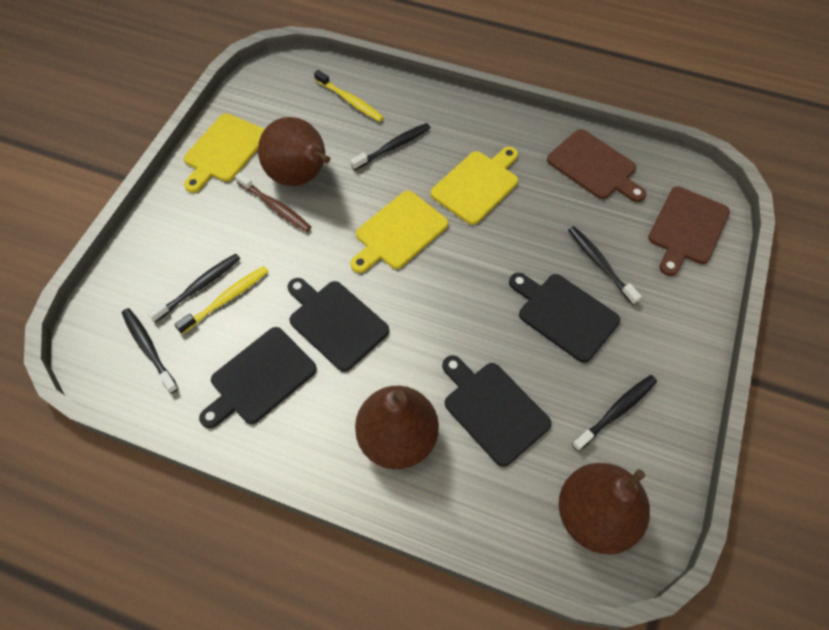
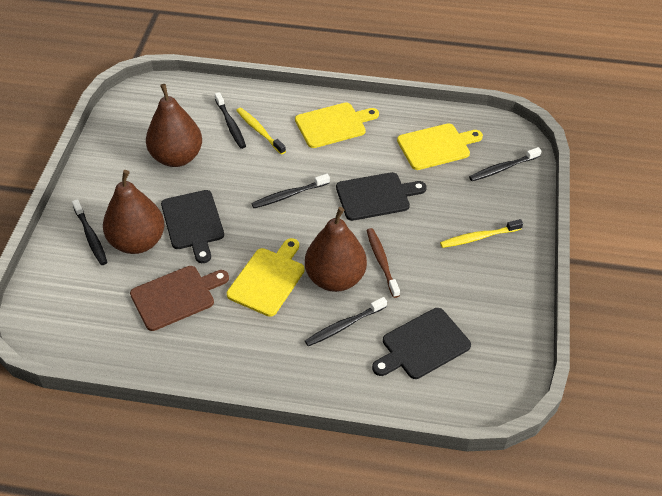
black cutting board: 4 -> 3
brown cutting board: 2 -> 1

